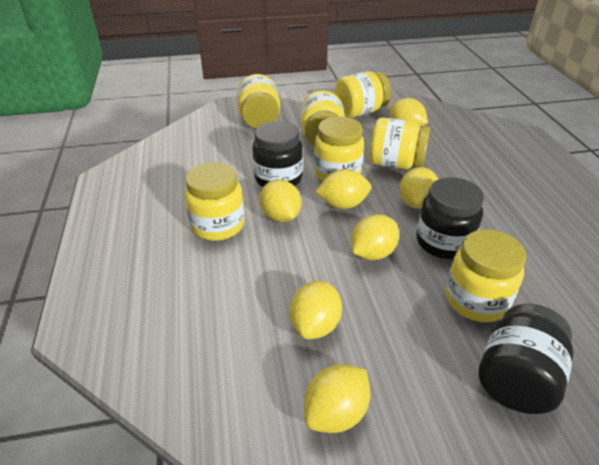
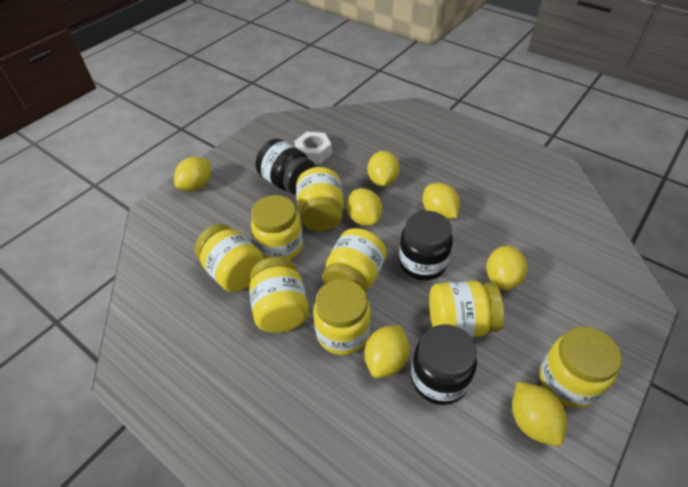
white nut: 0 -> 1
yellow jar: 7 -> 8

